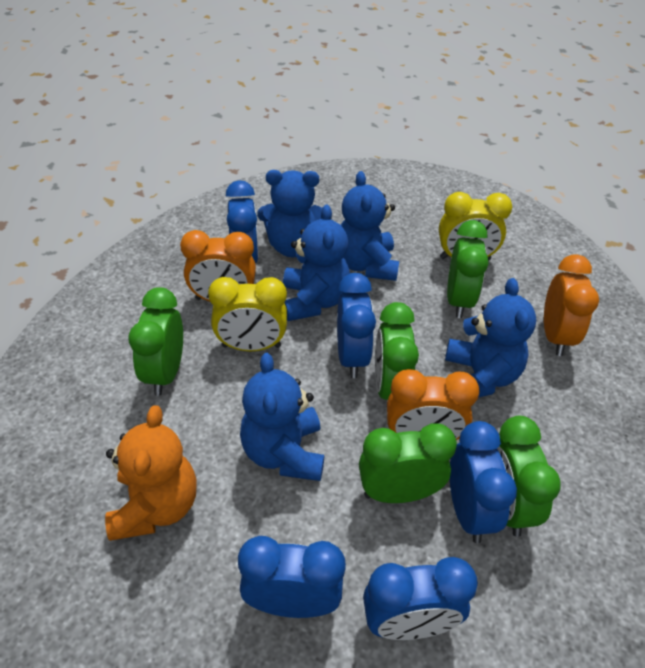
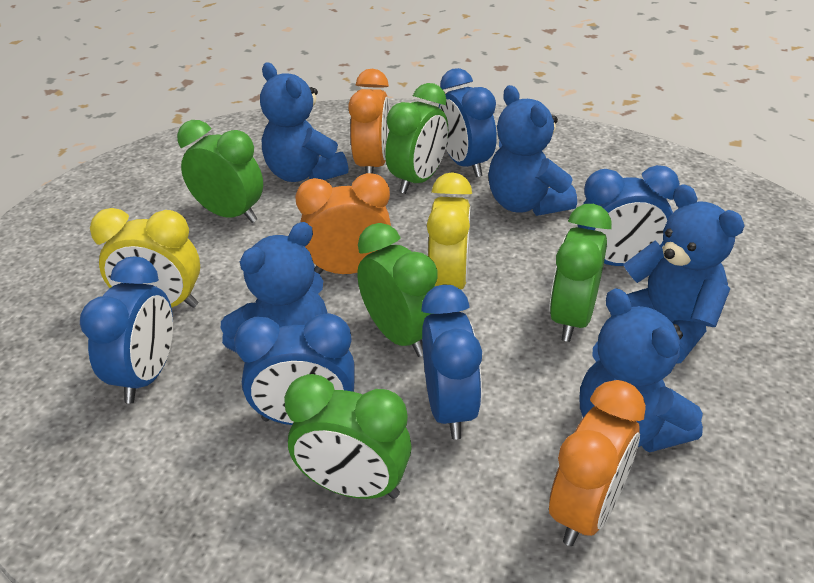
orange teddy bear: 1 -> 0

